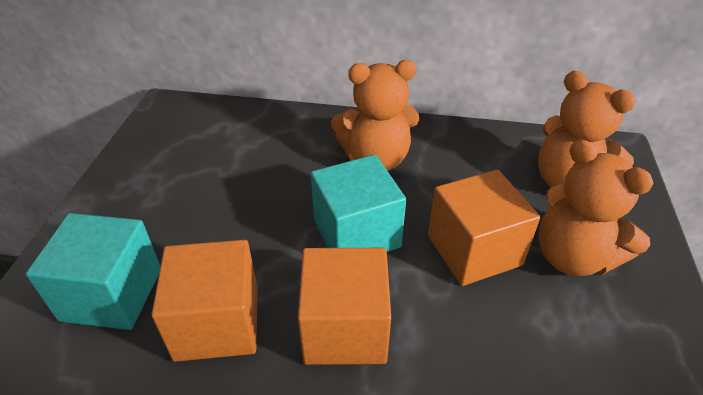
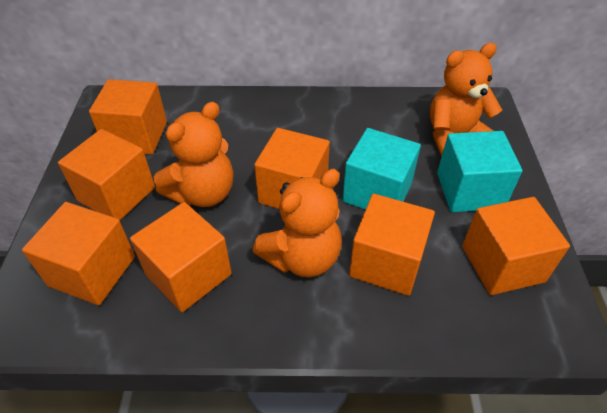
orange cube: 3 -> 7

